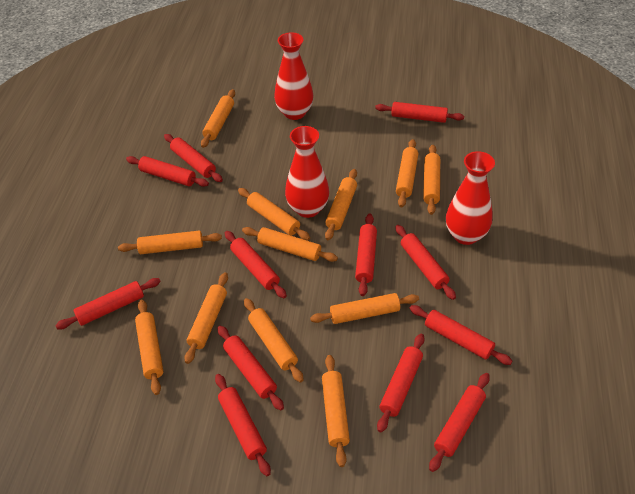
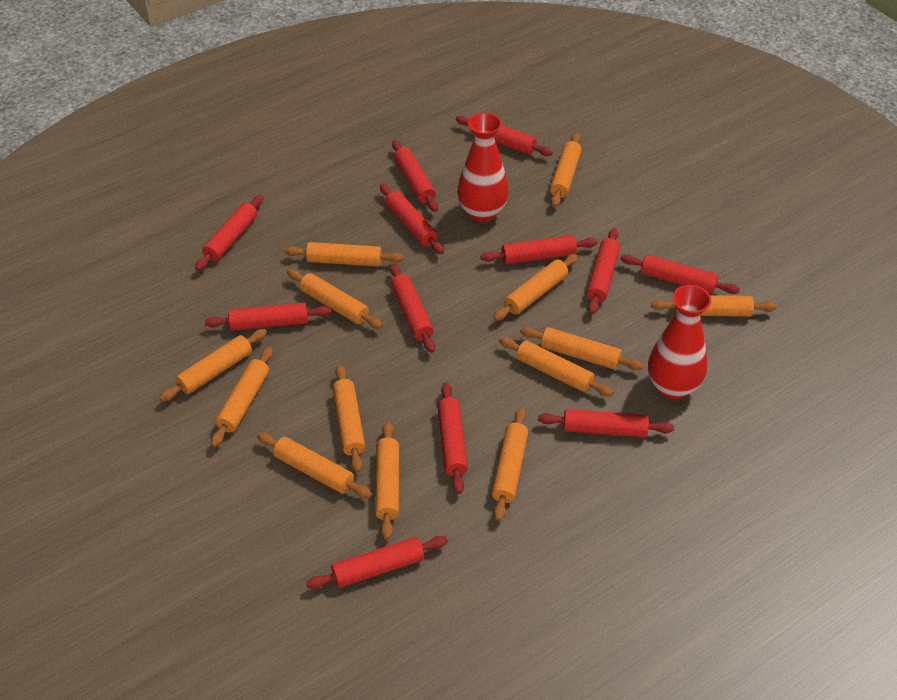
orange rolling pin: 12 -> 13
red vase: 3 -> 2

